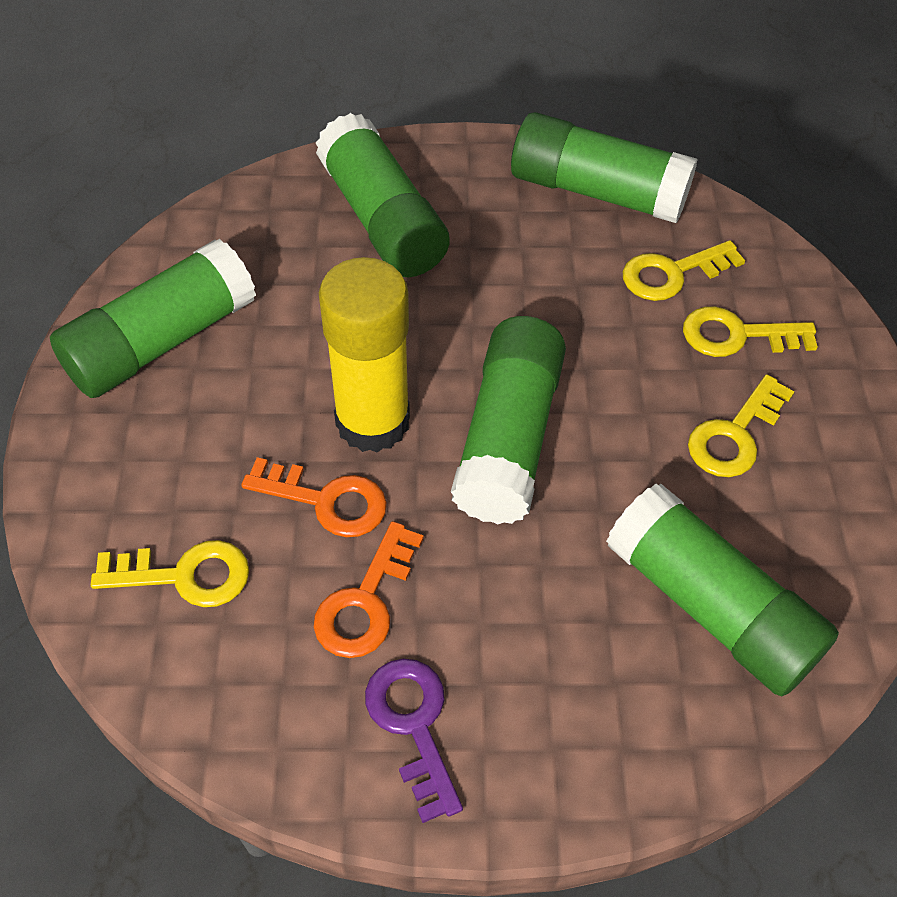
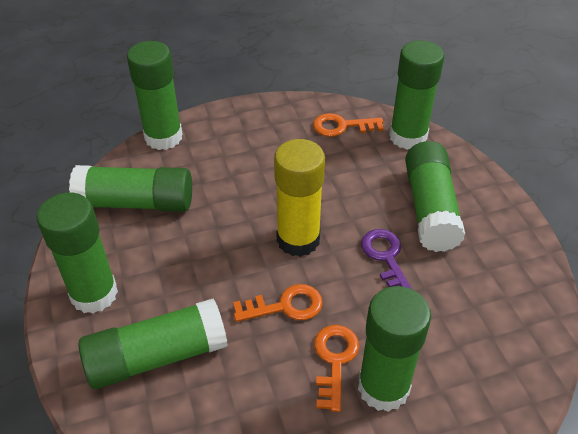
green glue stick: 5 -> 7
orange key: 2 -> 3
yellow key: 4 -> 0

